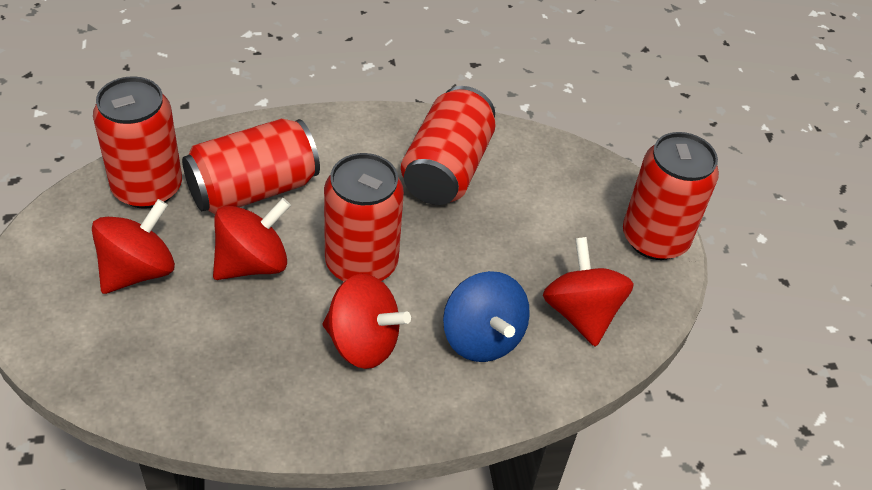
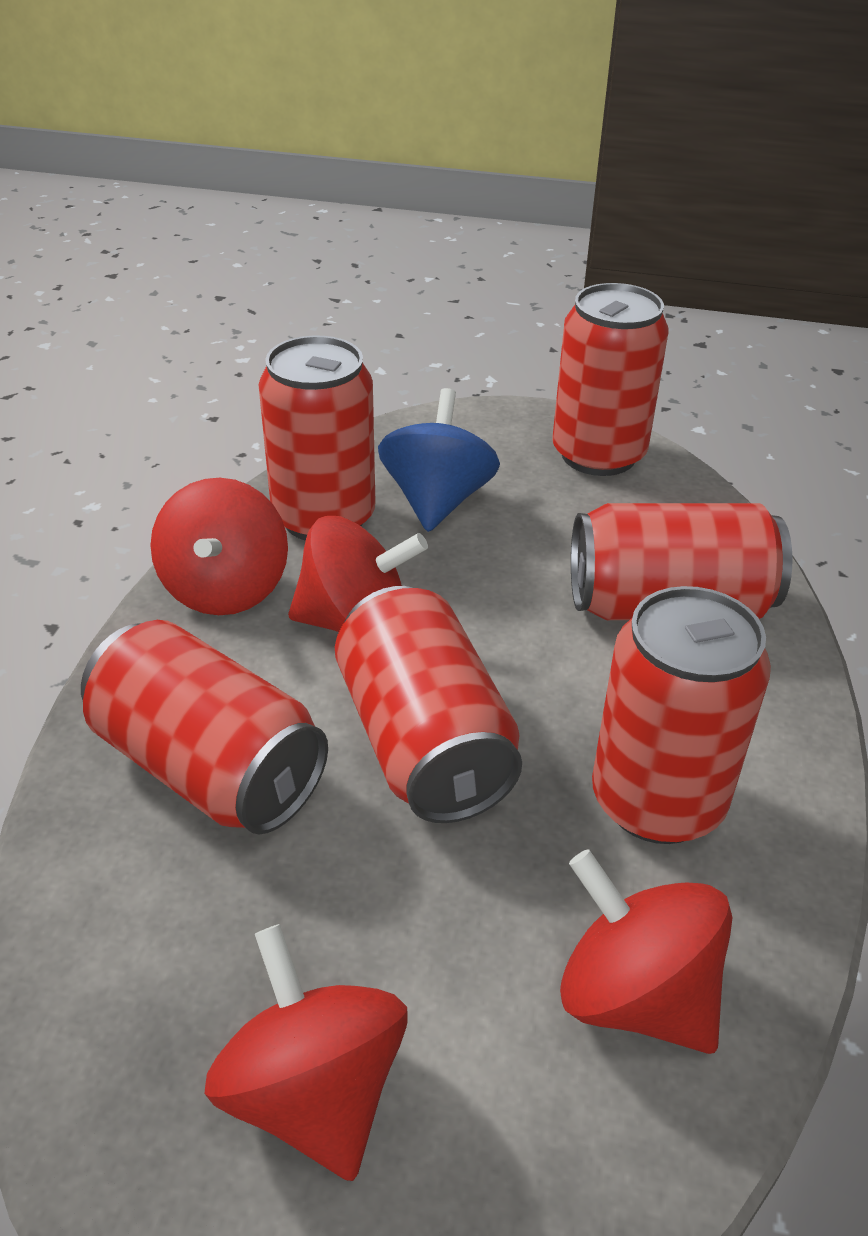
red can: 5 -> 6

